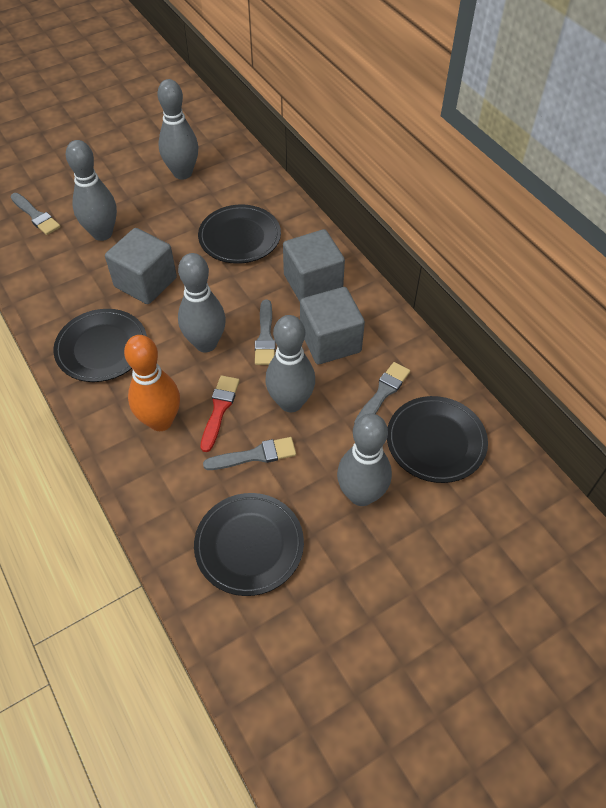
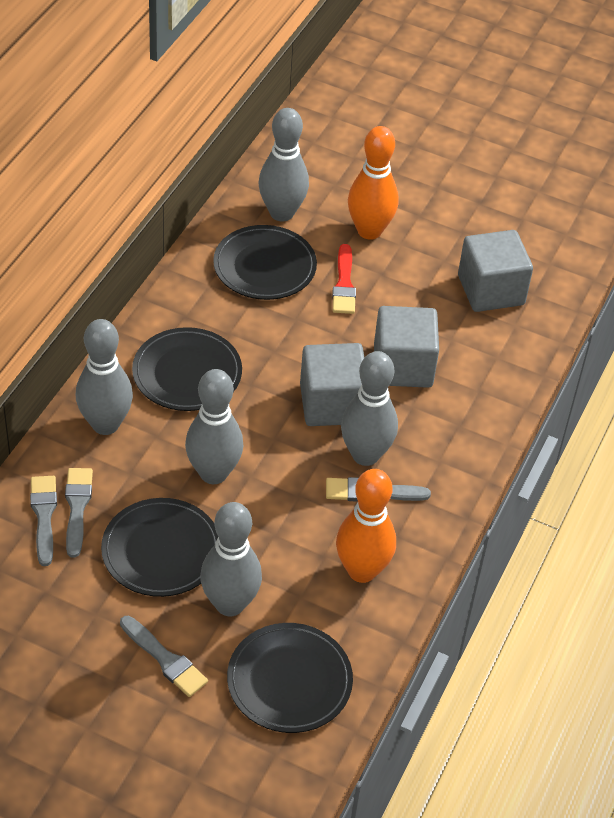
orange bowling pin: 1 -> 2

